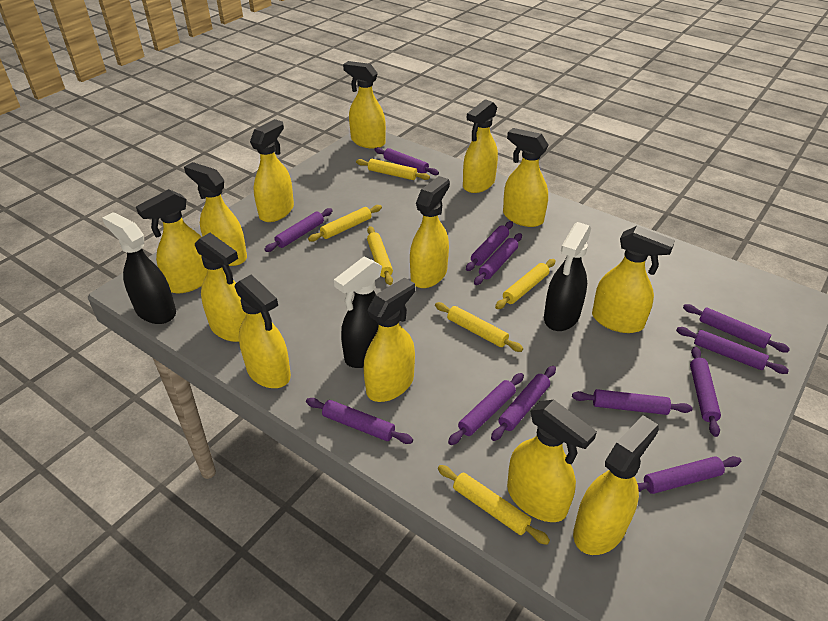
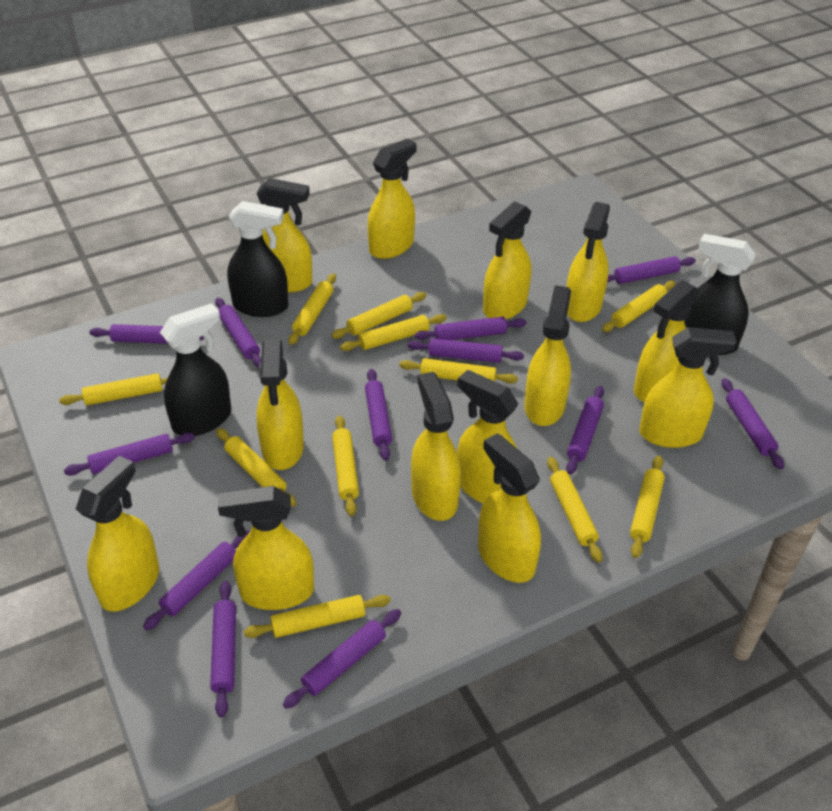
yellow rolling pin: 6 -> 11

